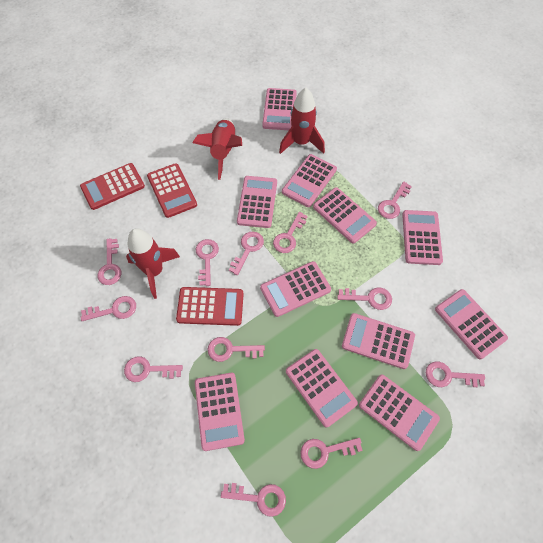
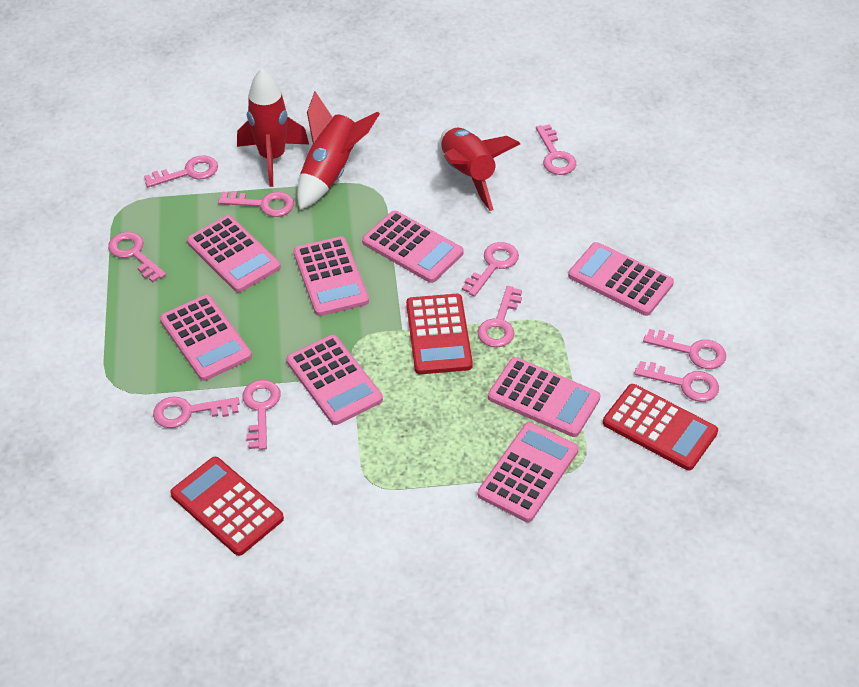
pink calculator: 11 -> 8
pink key: 12 -> 10

